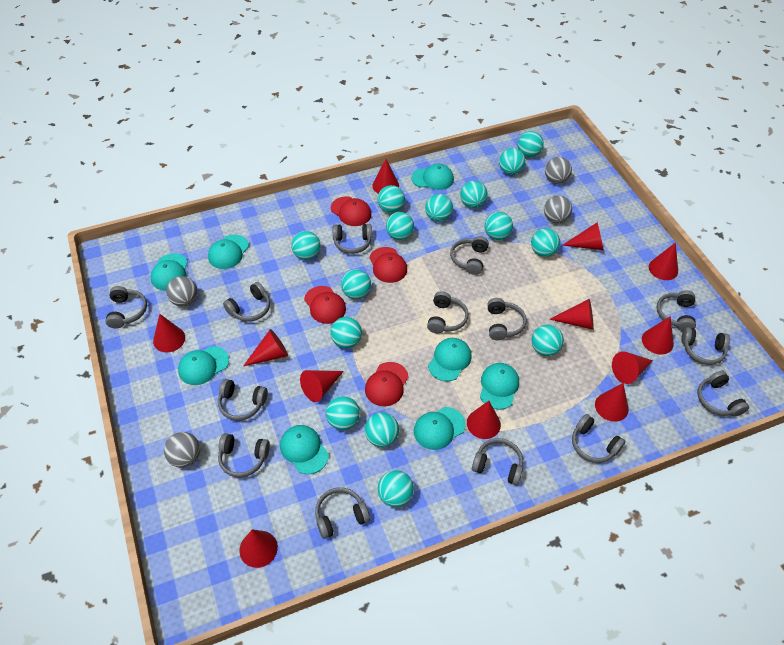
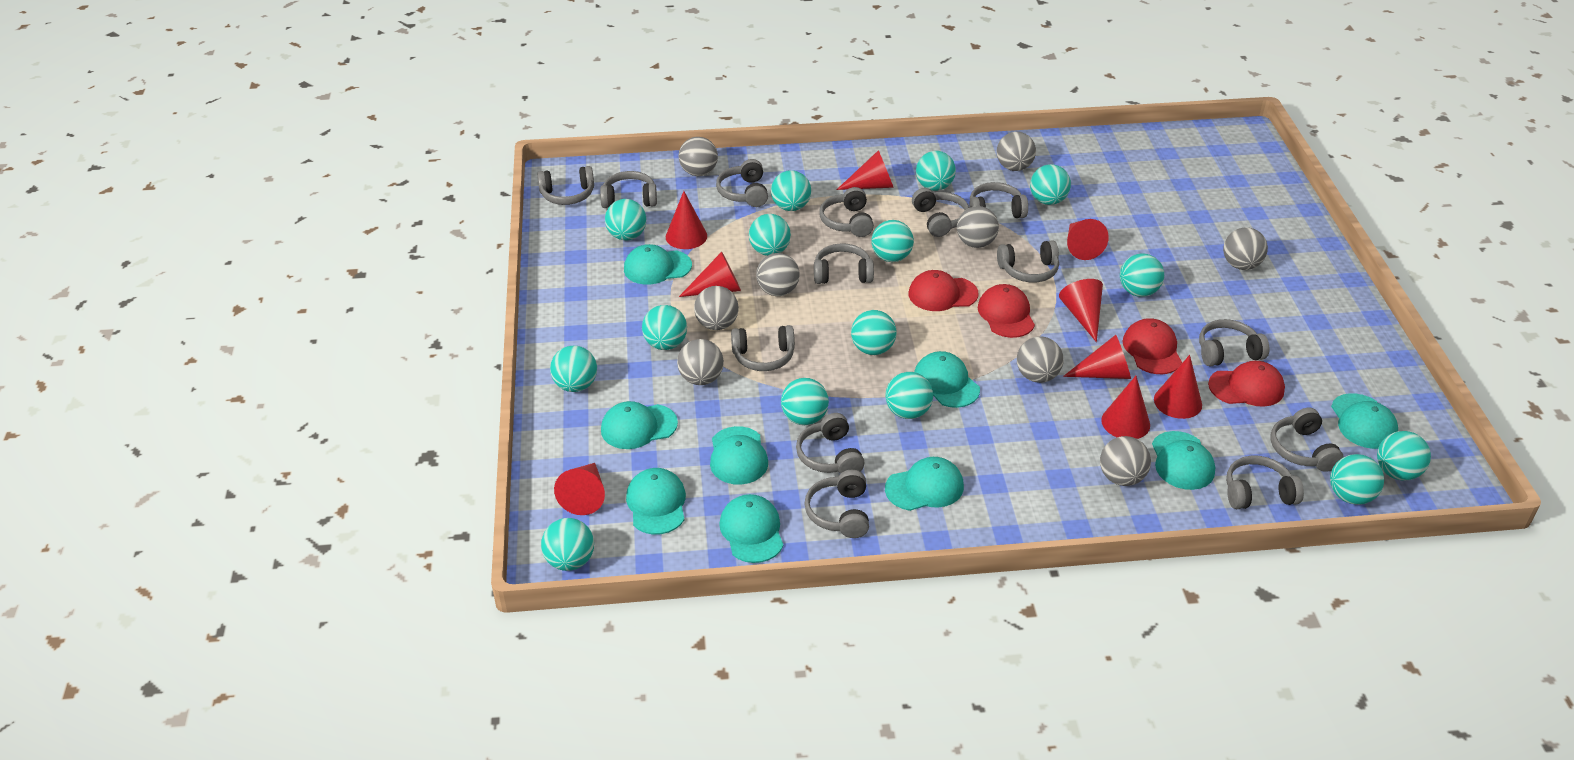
grey ball: 4 -> 9
red cone: 12 -> 9
turquoise cap: 8 -> 9

